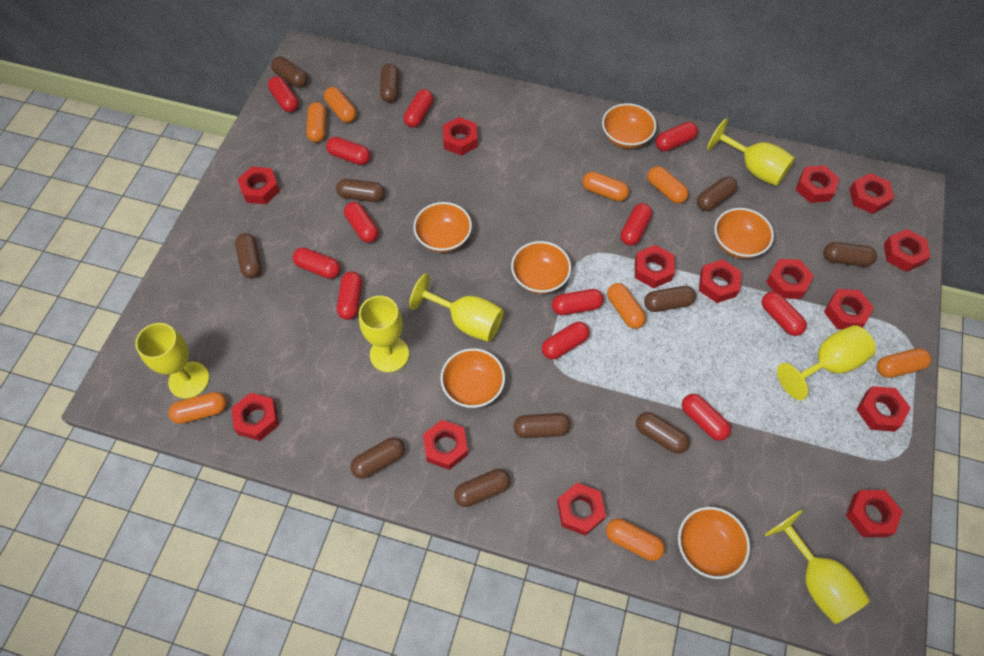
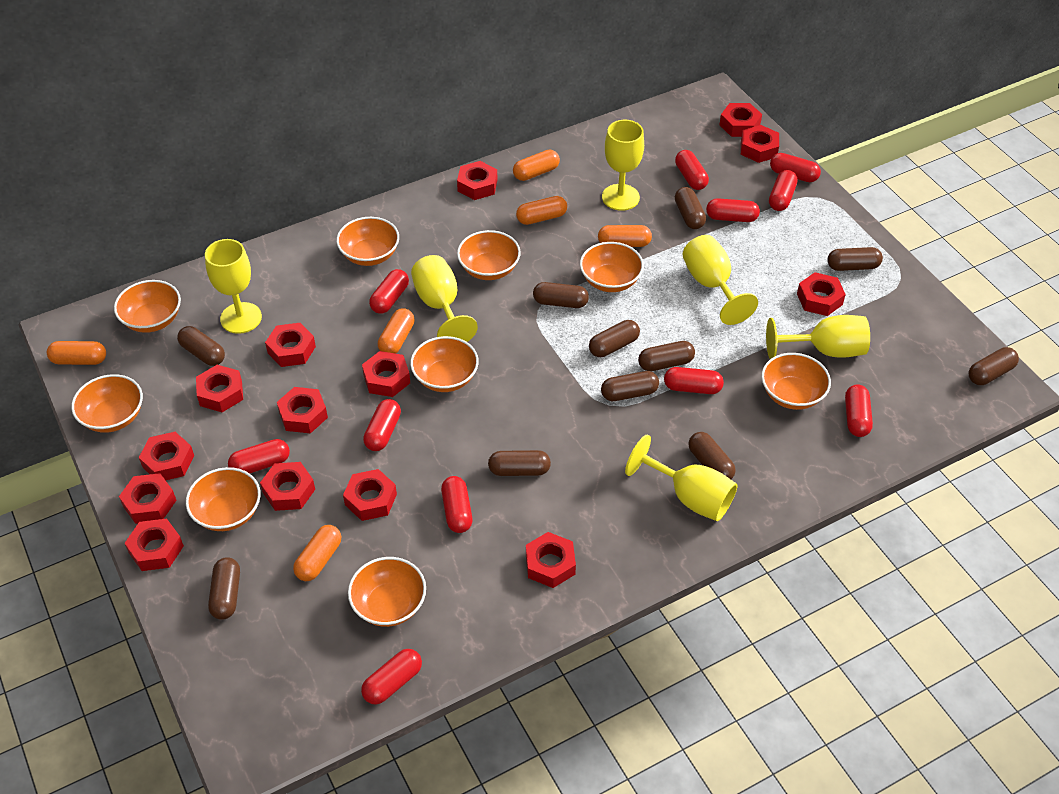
orange bowl: 6 -> 9
orange capsule: 8 -> 6
red capsule: 12 -> 11

